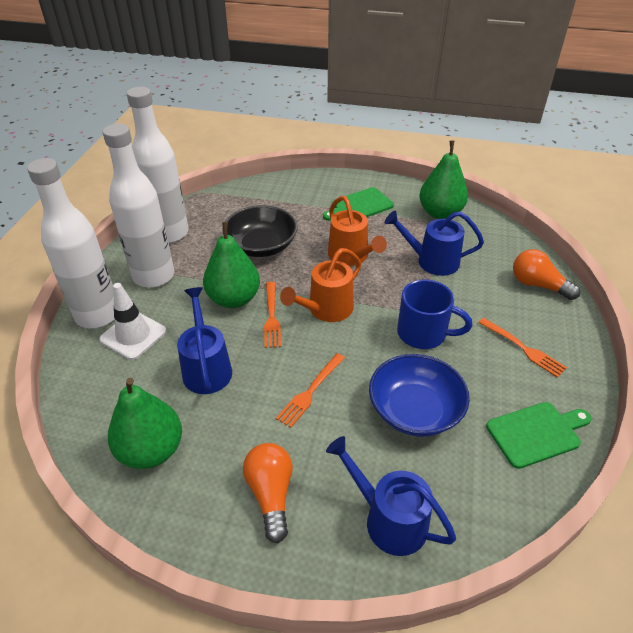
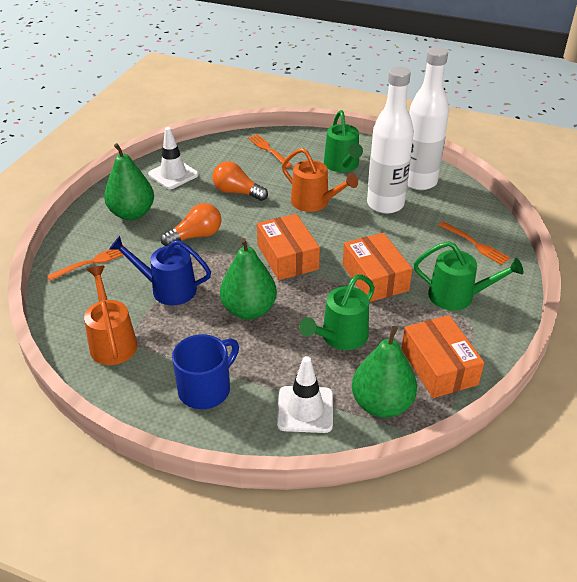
black bowl: 1 -> 0
blue bowl: 1 -> 0
blue watering can: 3 -> 1
green cutting board: 2 -> 0
green watering can: 0 -> 3
orange box: 0 -> 3
white bottle: 3 -> 2
white traffic cone: 1 -> 2

